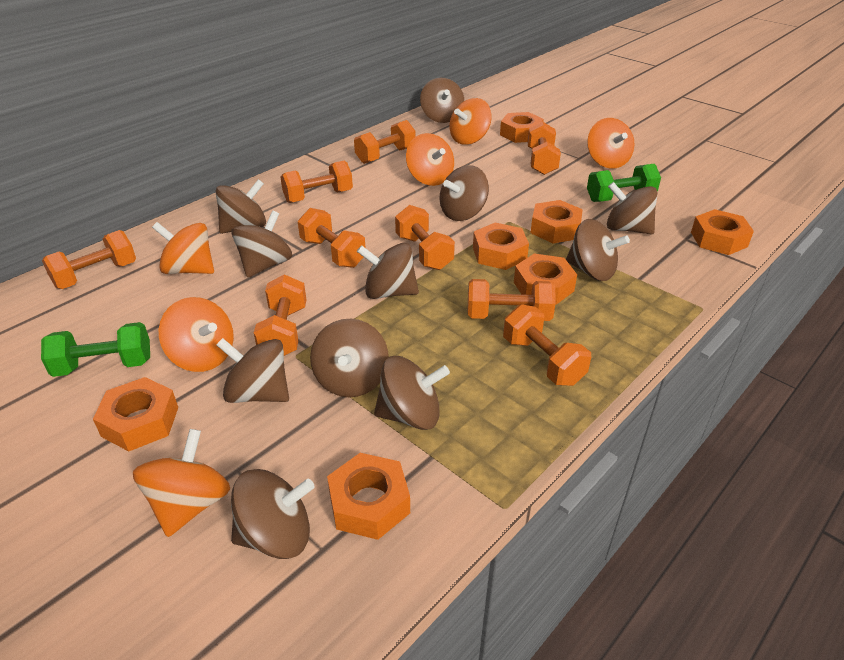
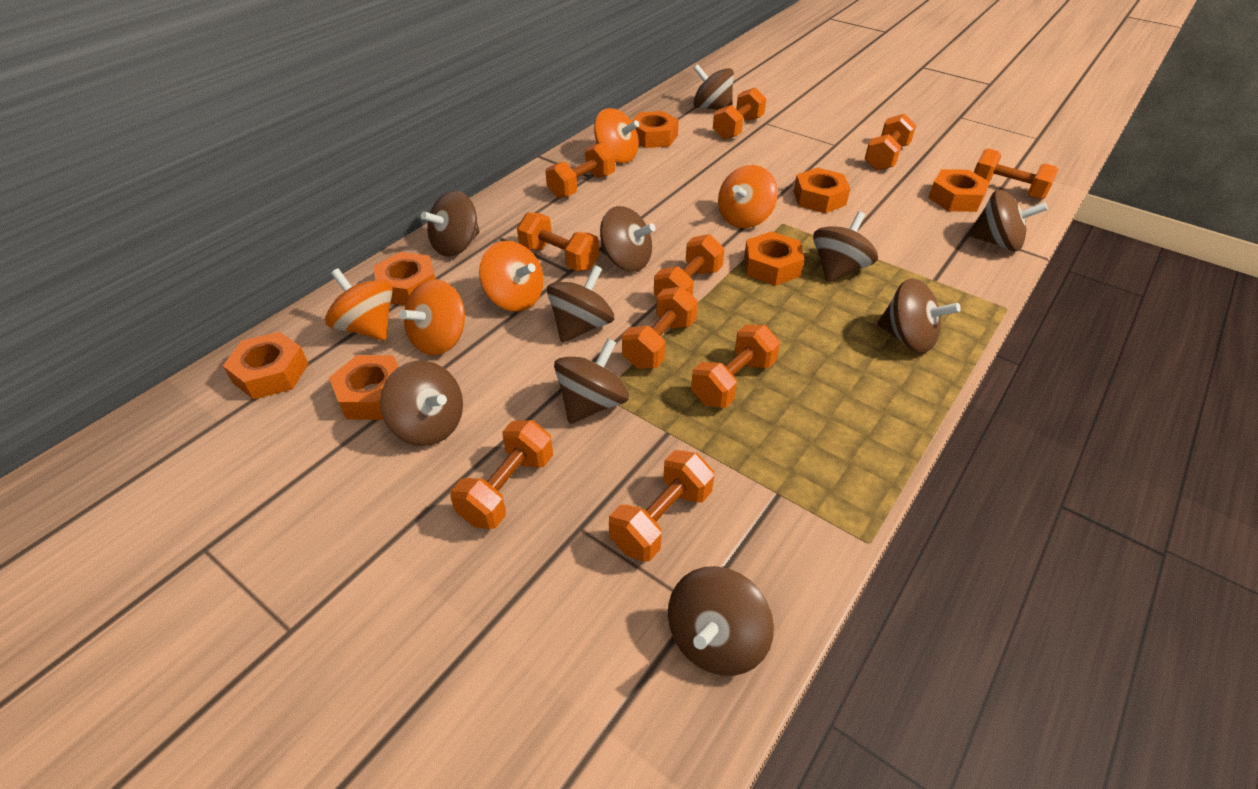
brown spinning top: 11 -> 10
green dumbbell: 2 -> 0
orange dumbbell: 9 -> 10
orange spinning top: 6 -> 5

